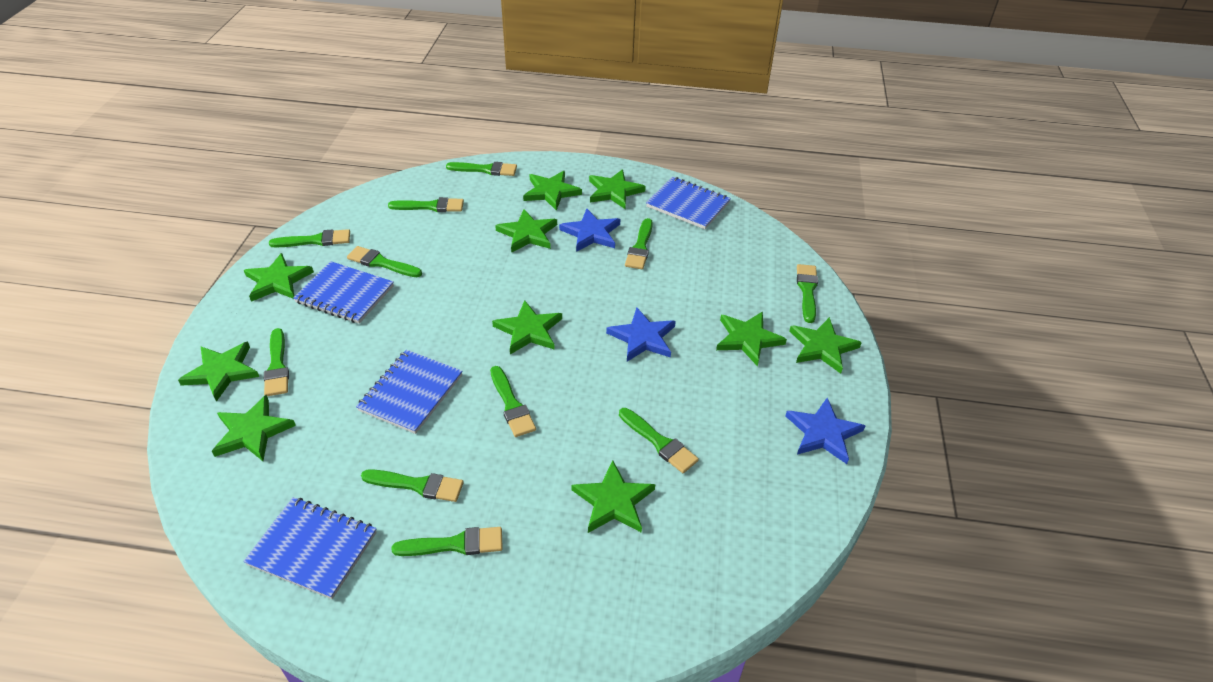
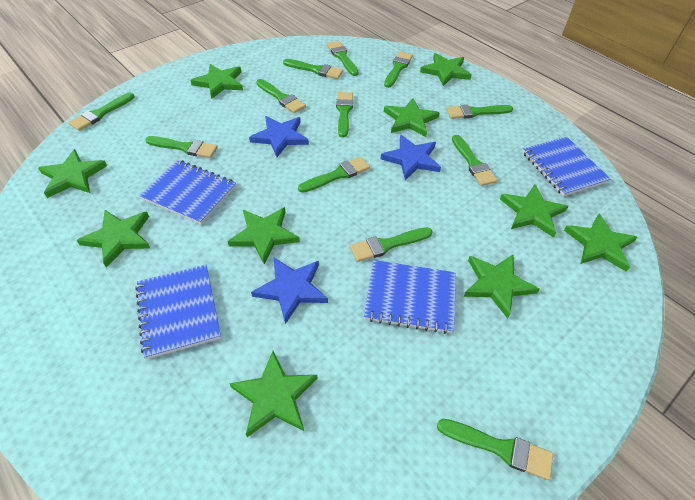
green brush: 11 -> 12

